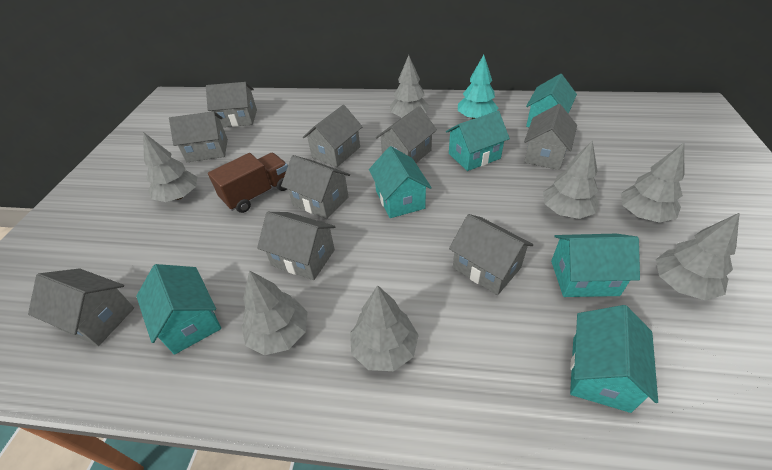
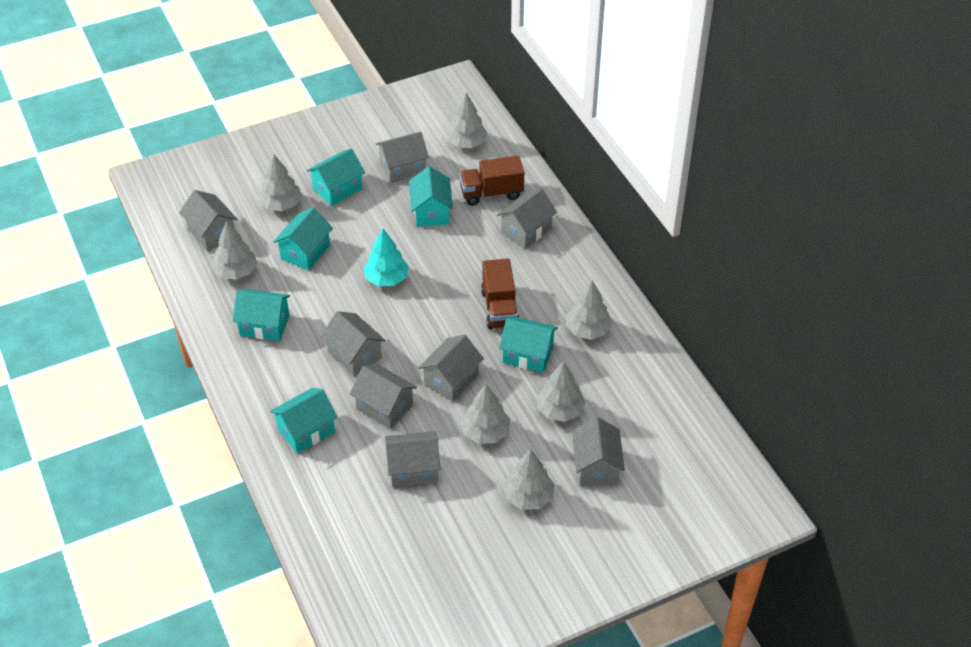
brown truck: 1 -> 2
grey house: 9 -> 8

